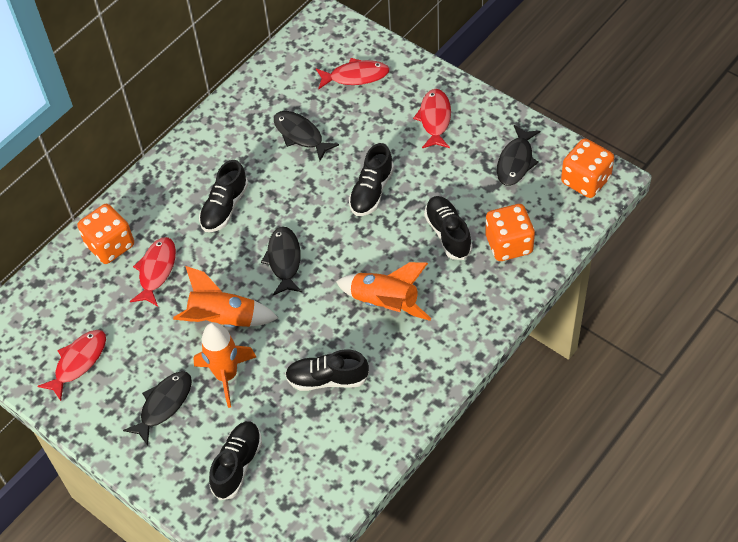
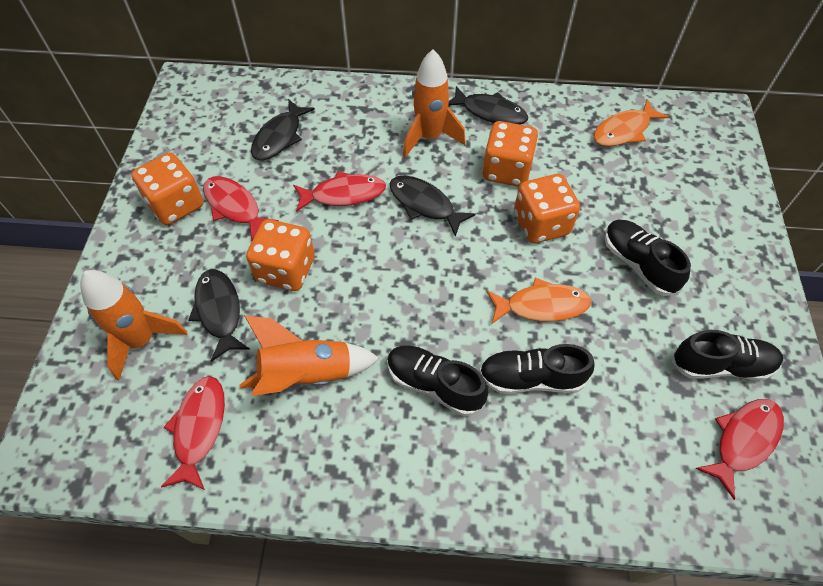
black shoe: 5 -> 4
orange dice: 3 -> 4
orange fish: 0 -> 2

